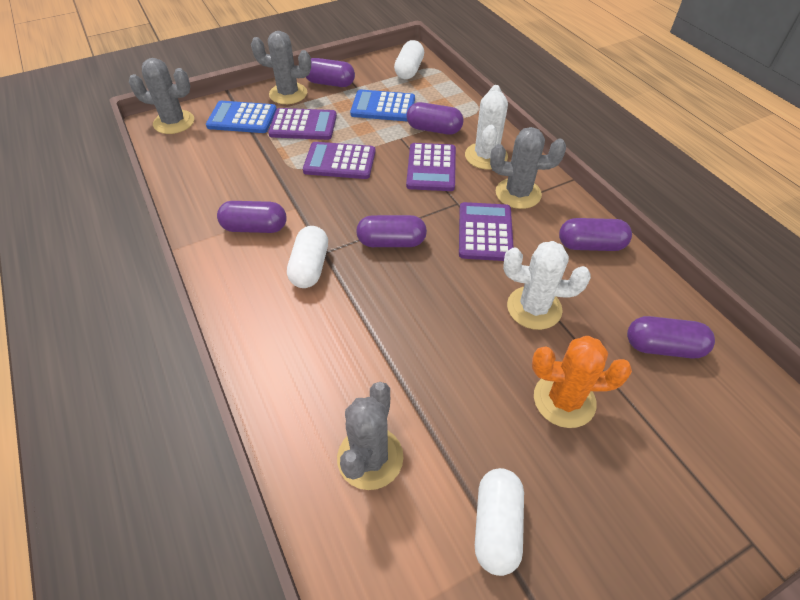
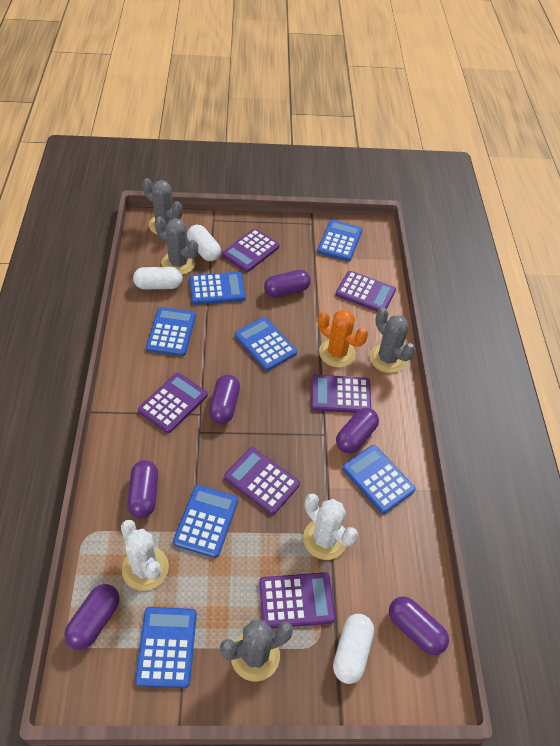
blue calculator: 2 -> 7
purple calculator: 4 -> 6

